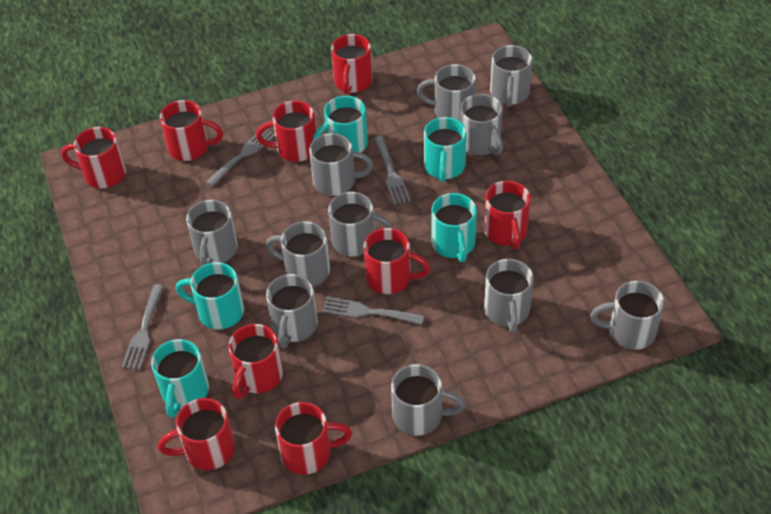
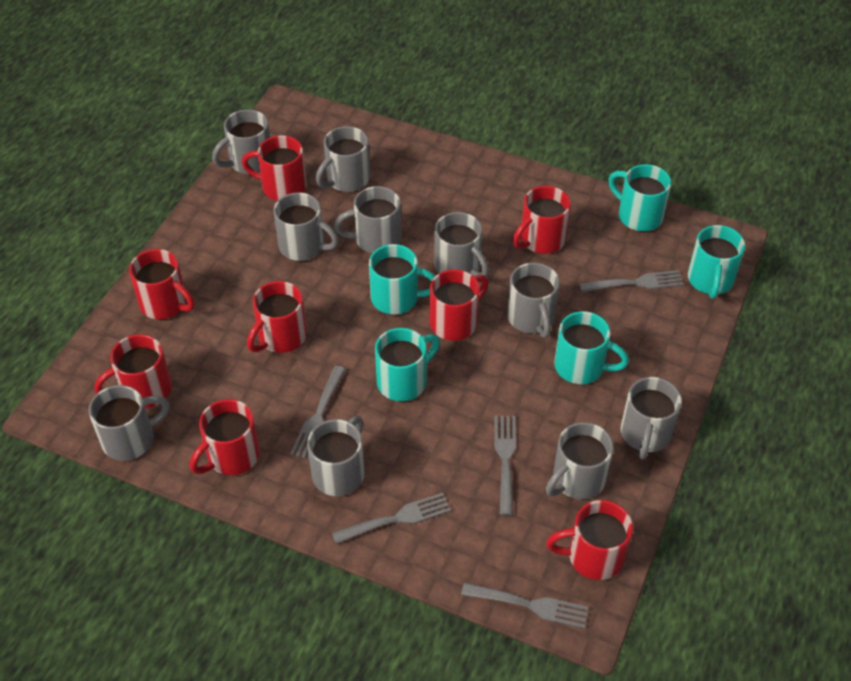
grey fork: 4 -> 5
grey mug: 11 -> 10
red mug: 9 -> 8

